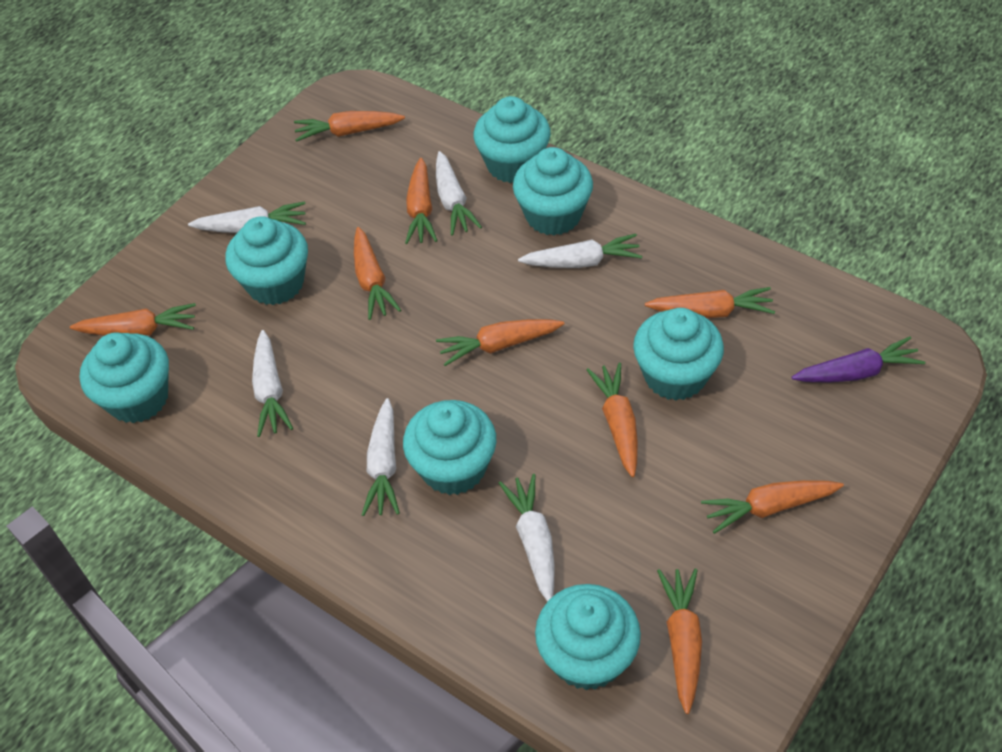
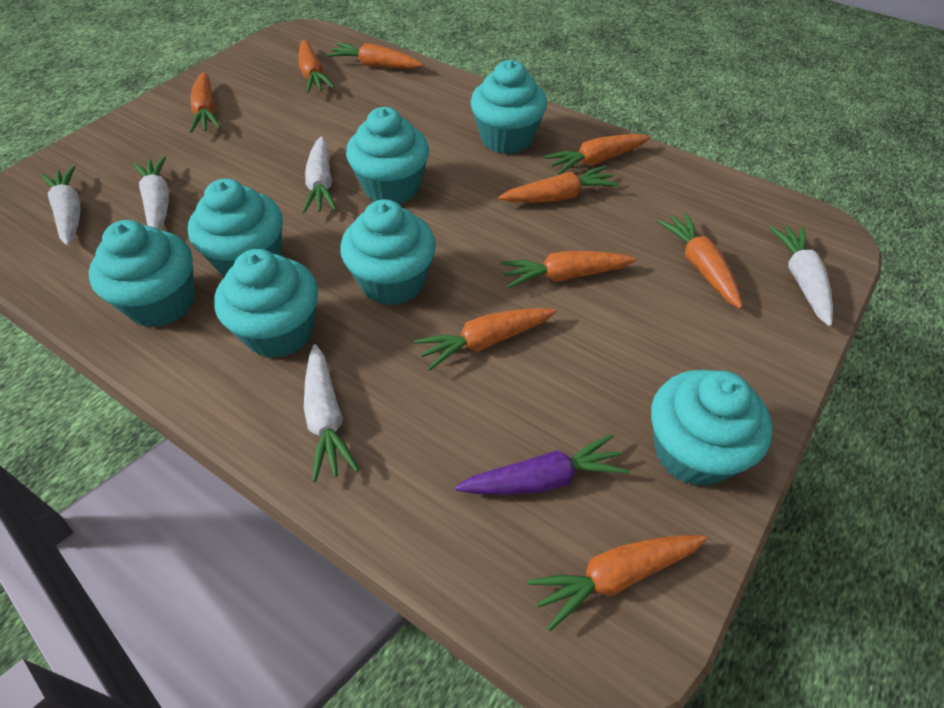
white carrot: 6 -> 5

